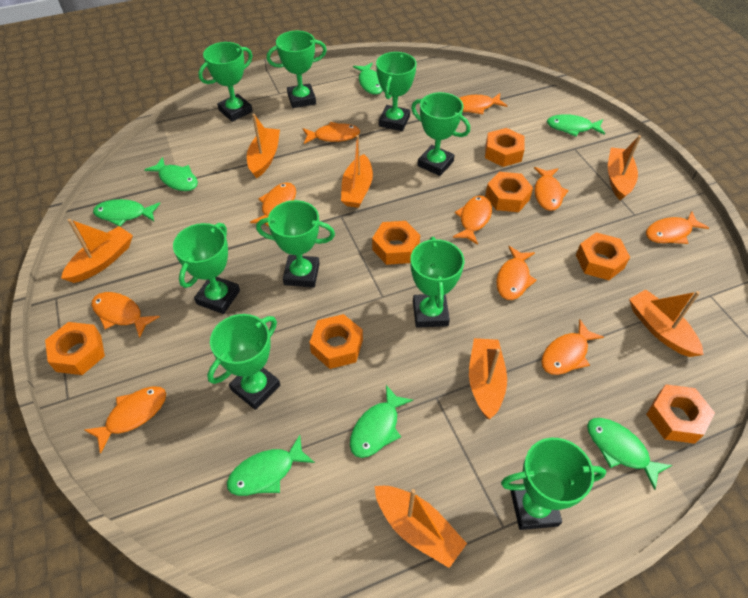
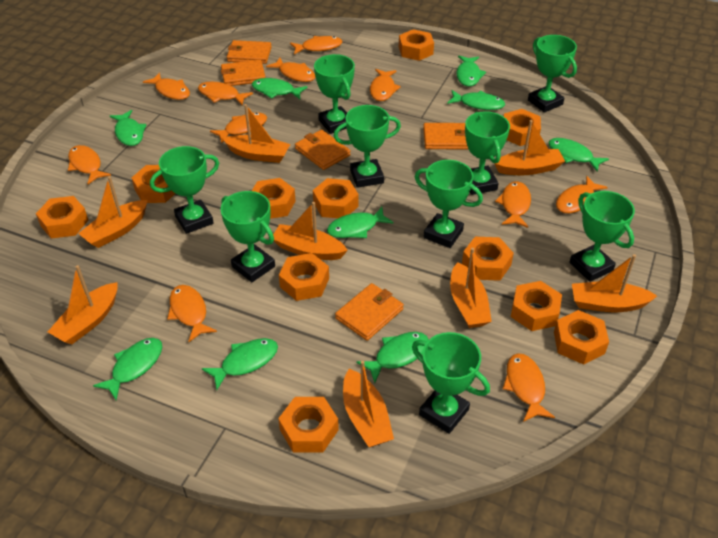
green fish: 7 -> 9
orange boat: 7 -> 8
orange fish: 10 -> 11
orange nut: 7 -> 11
orange wallet: 0 -> 5

